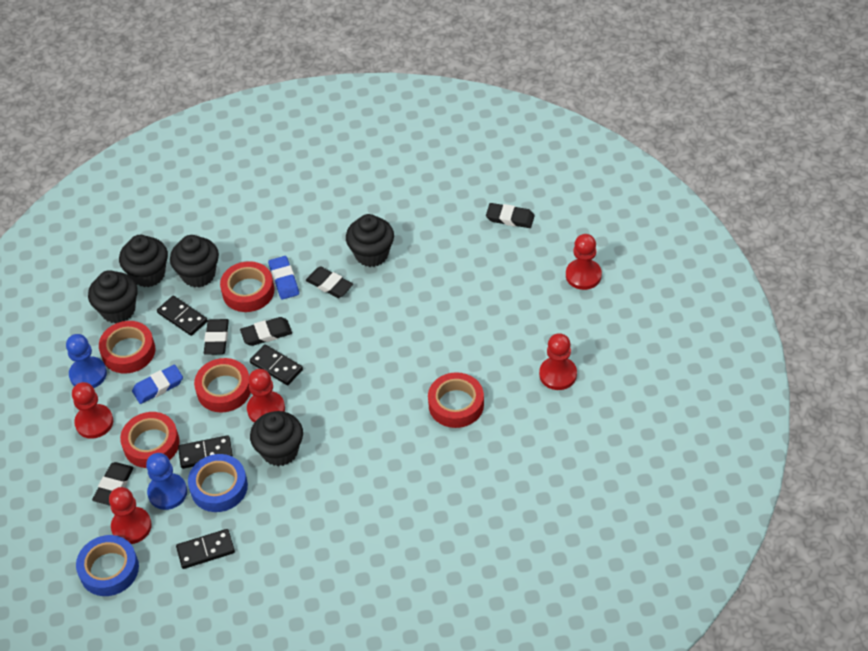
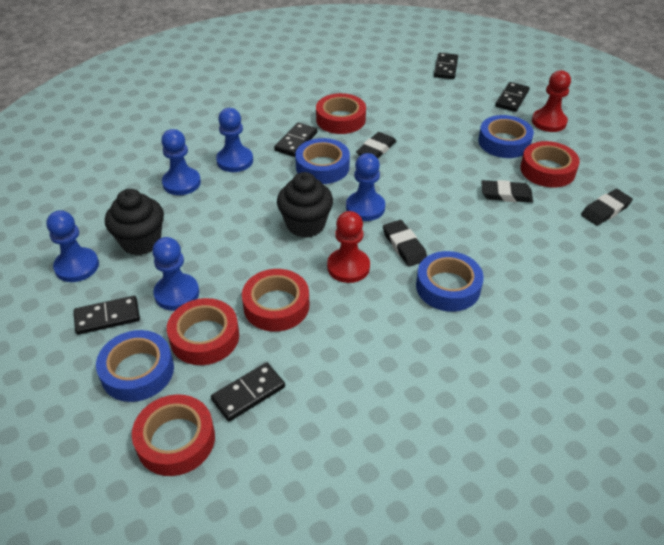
black cupcake: 5 -> 2
black domino: 4 -> 5
black eraser: 5 -> 4
blue eraser: 2 -> 0
blue pawn: 2 -> 5
blue tape: 2 -> 4
red pawn: 5 -> 2

